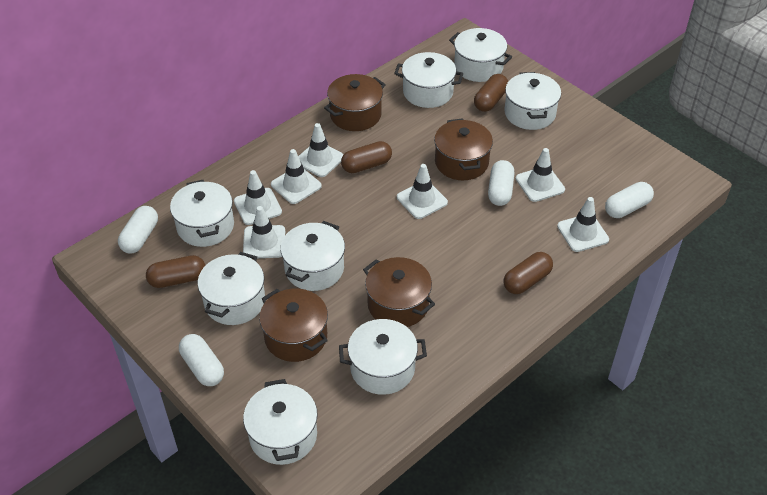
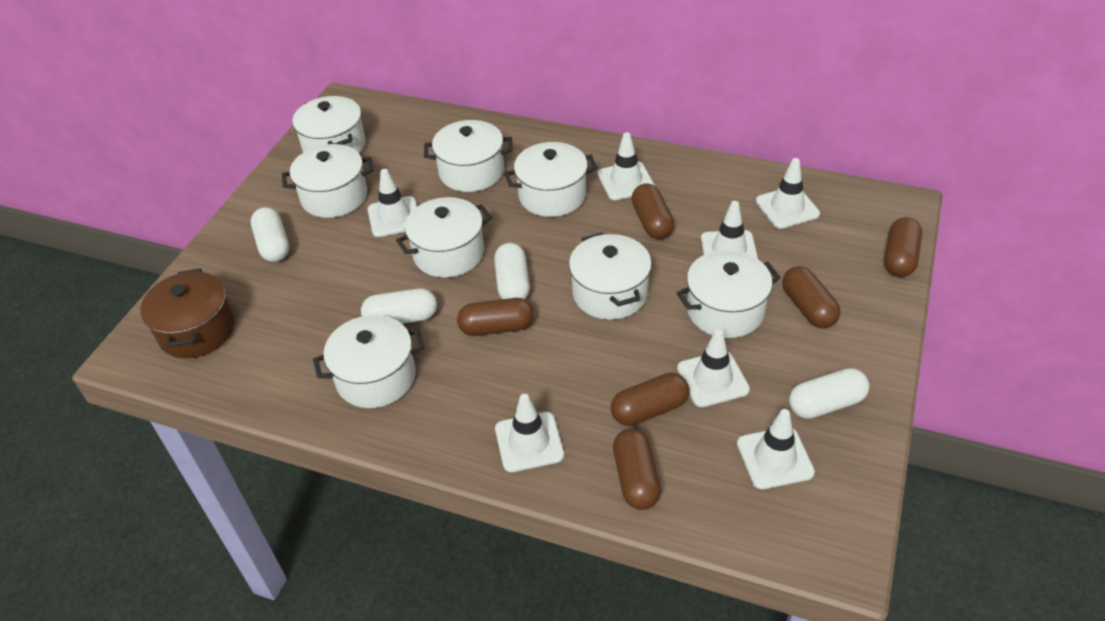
brown capsule: 4 -> 6
brown pot: 4 -> 1

